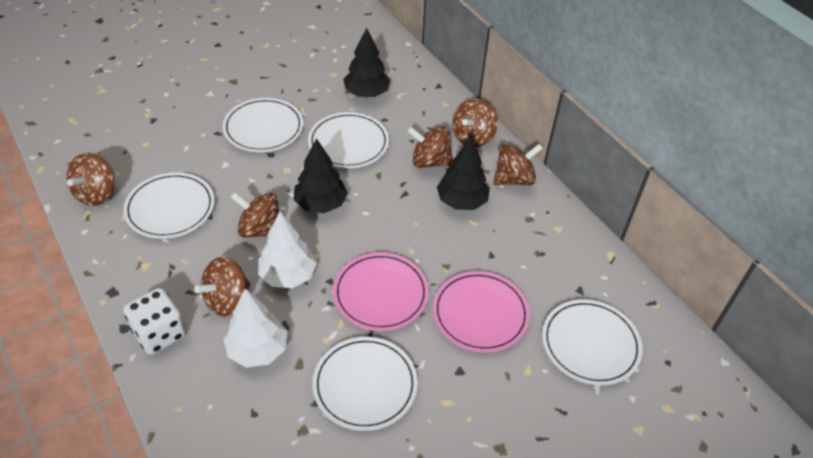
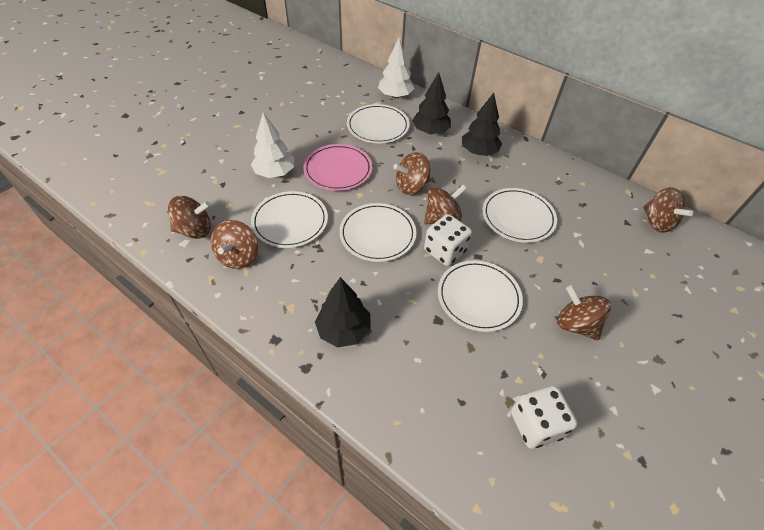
pink plate: 2 -> 1
white dice: 1 -> 2

